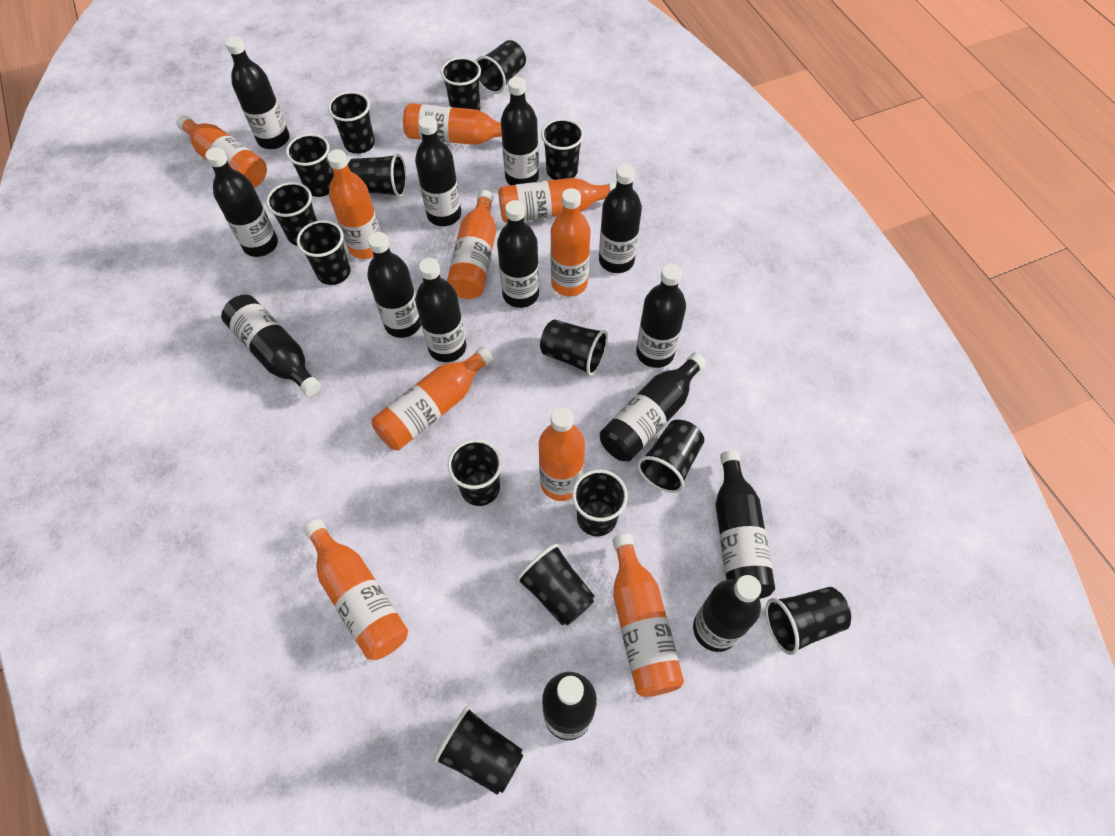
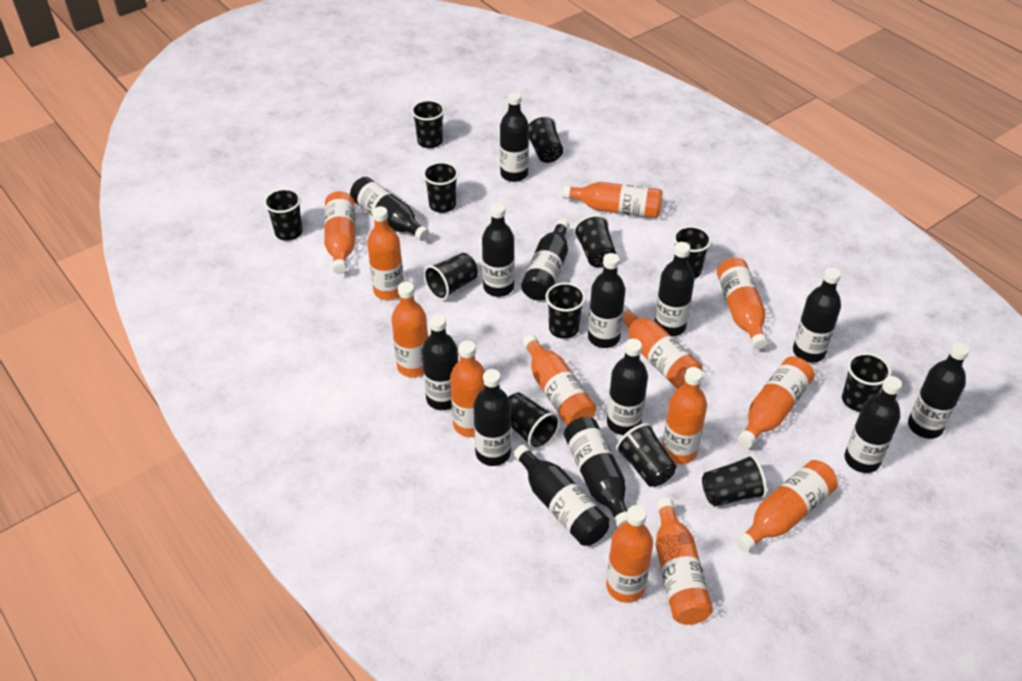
black cup: 15 -> 12
orange bottle: 10 -> 13

